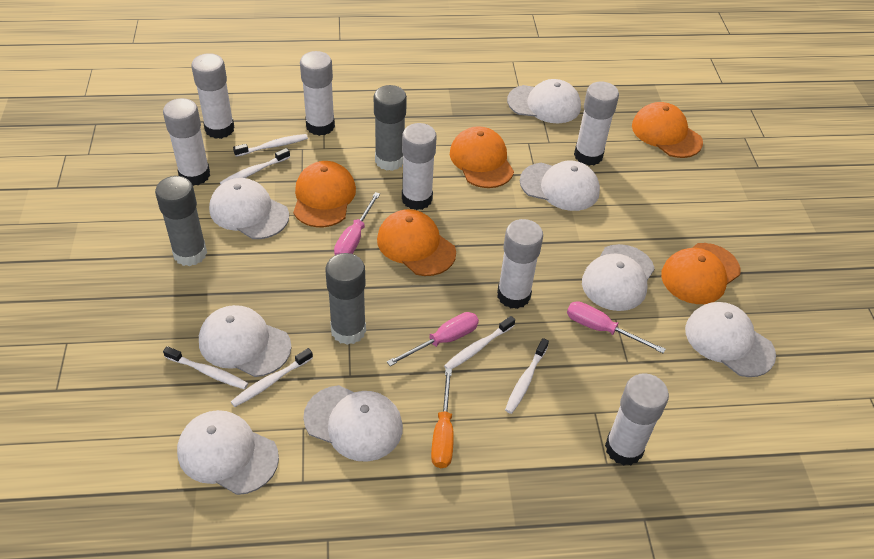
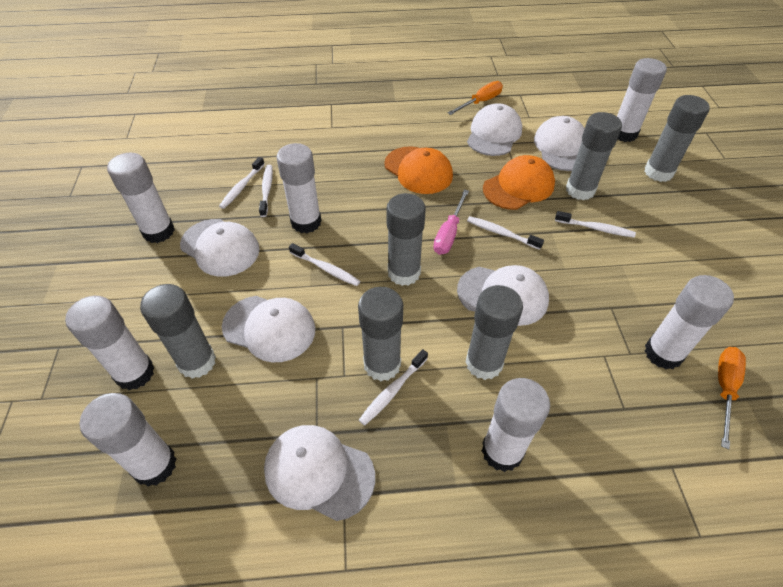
grey glue stick: 3 -> 6
orange cap: 5 -> 2
orange screwdriver: 1 -> 2
pink screwdriver: 3 -> 1
white cap: 8 -> 6

